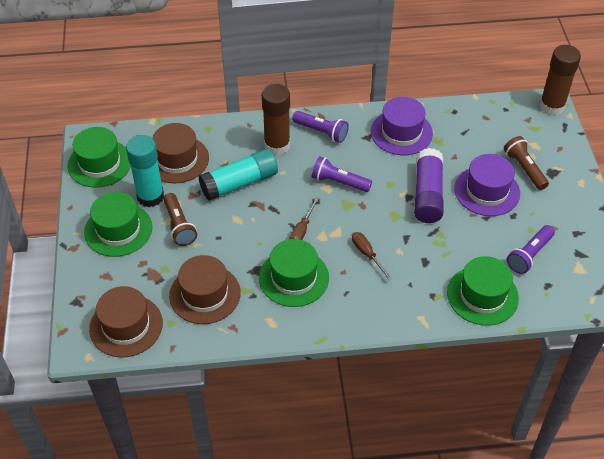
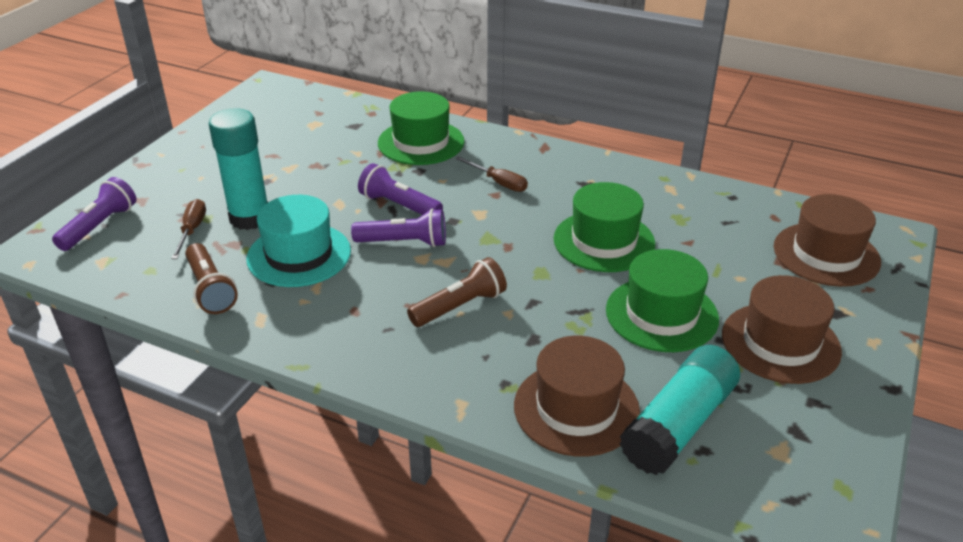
brown glue stick: 2 -> 0
green hat: 4 -> 3
purple glue stick: 1 -> 0
purple hat: 2 -> 0
turquoise hat: 0 -> 1

